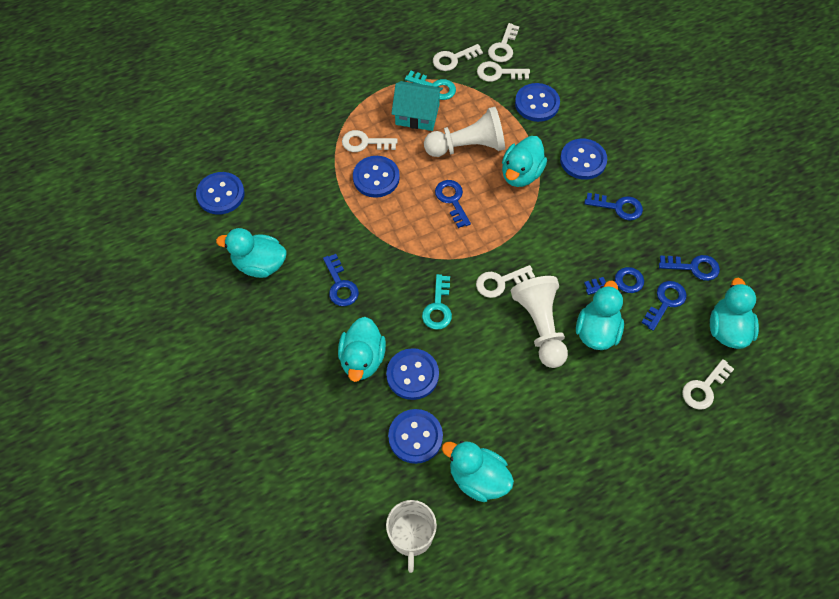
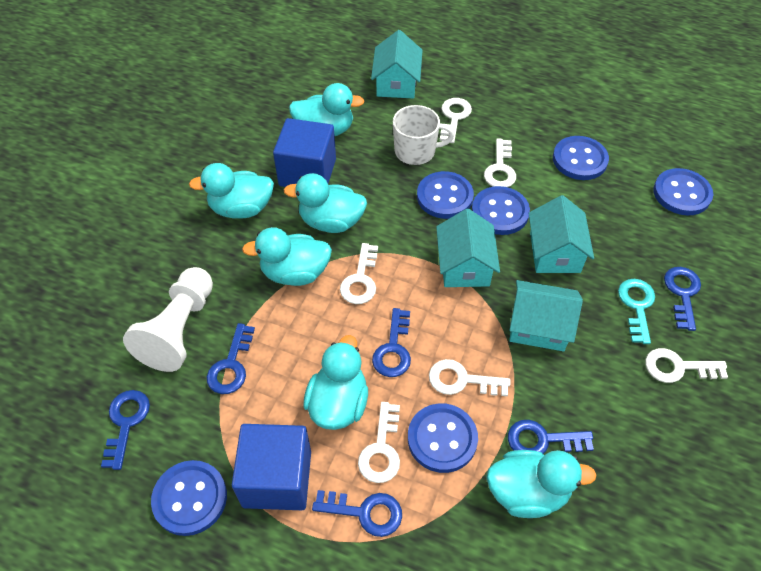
blue cube: 0 -> 2
turquoise house: 1 -> 4
turquoise key: 2 -> 1
white pawn: 2 -> 1

